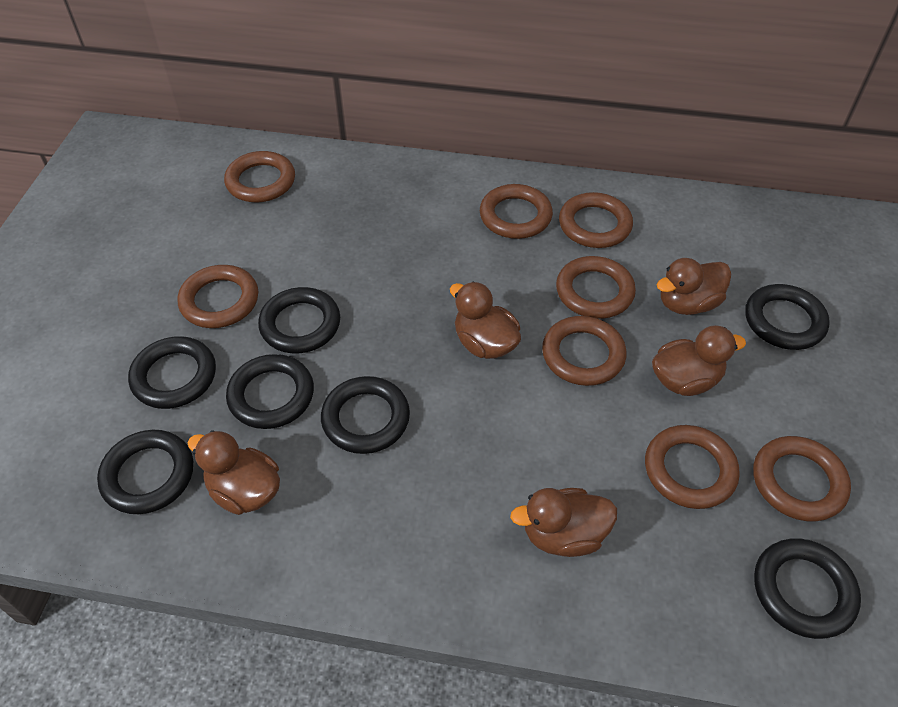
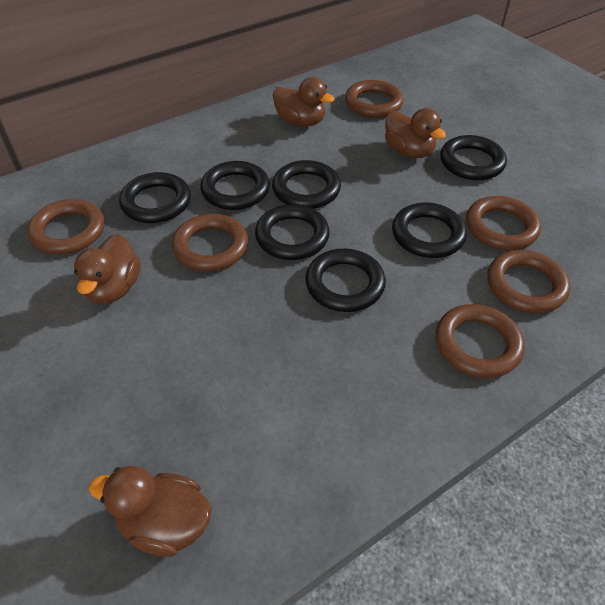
brown duck: 5 -> 4
brown ring: 8 -> 6

